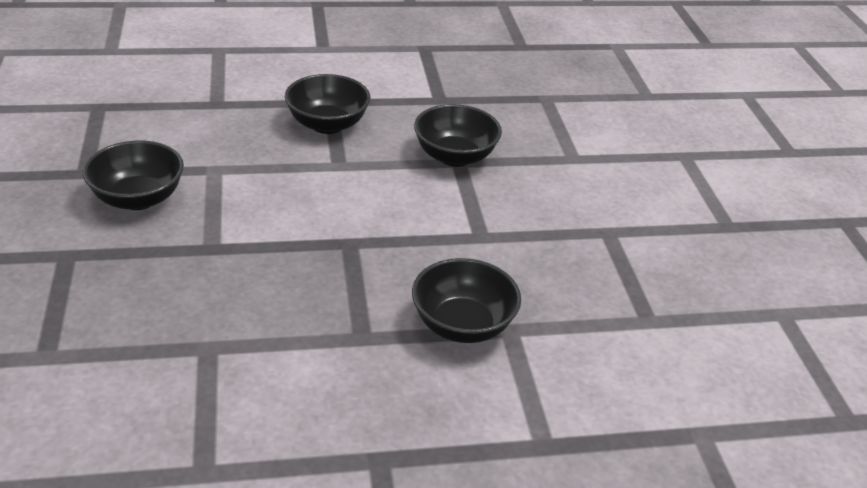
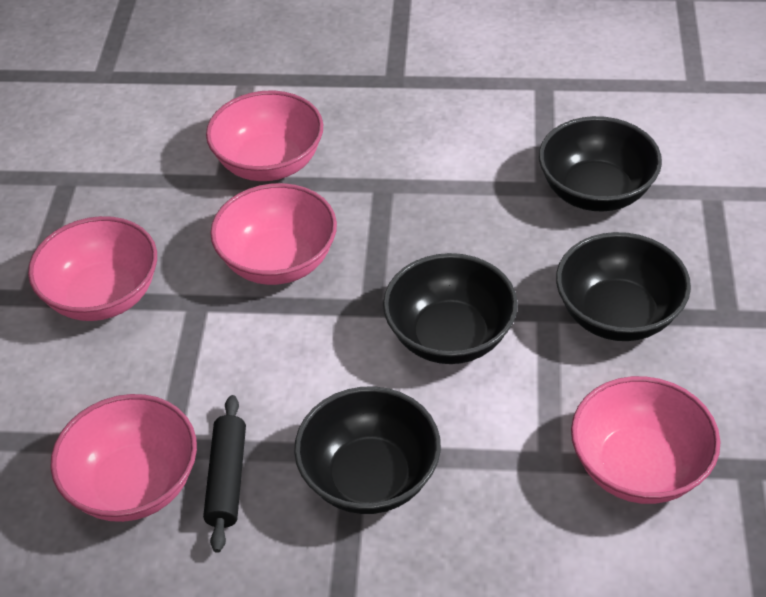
black rolling pin: 0 -> 1
pink bowl: 0 -> 5

